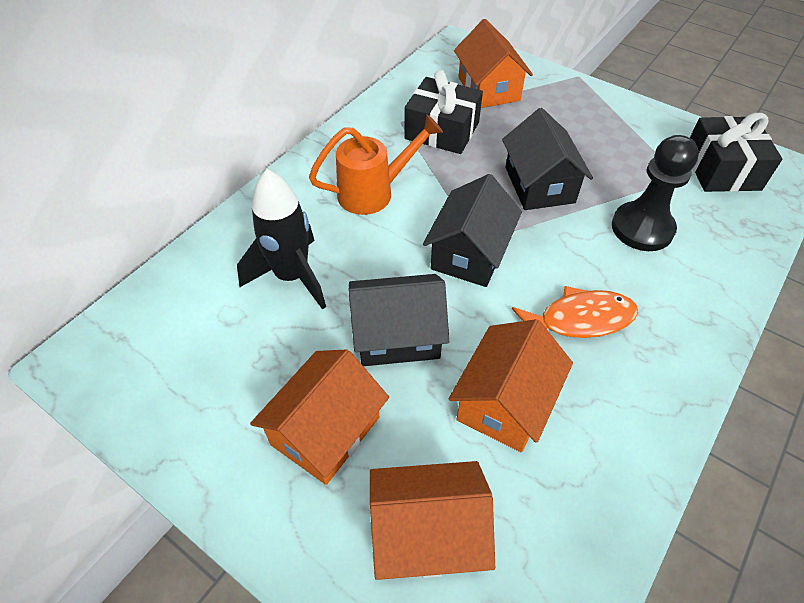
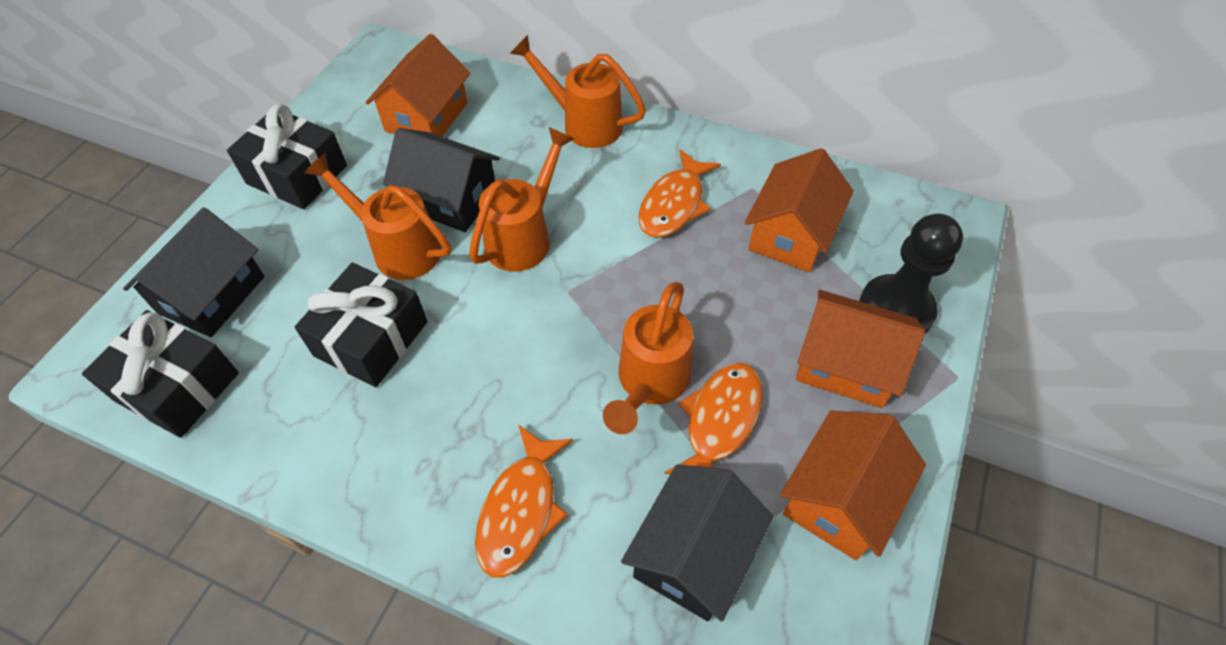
black gift: 2 -> 3
black rocket: 1 -> 0
orange fish: 1 -> 3
orange watering can: 1 -> 4

